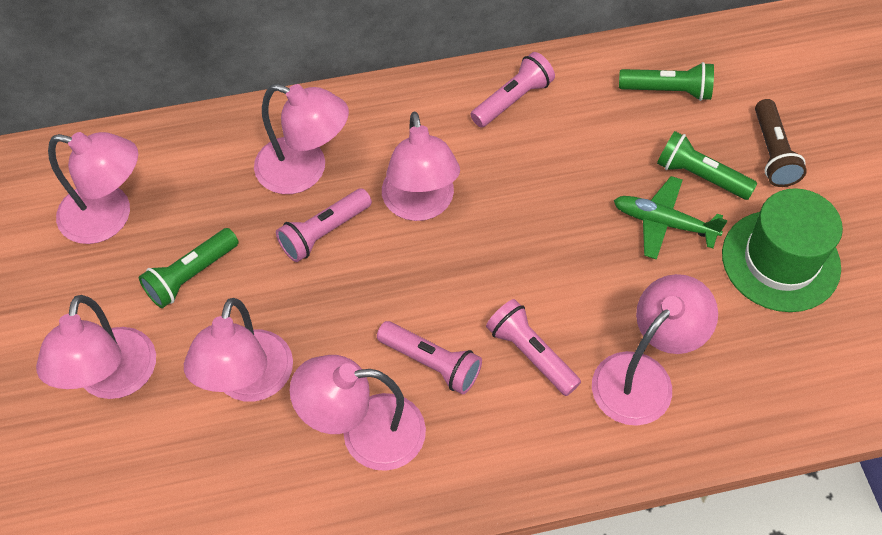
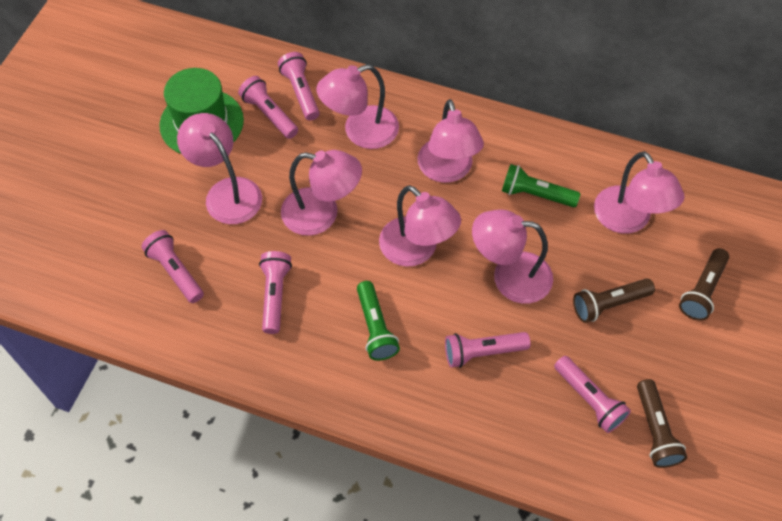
brown flashlight: 1 -> 3
green flashlight: 3 -> 2
green plane: 1 -> 0
pink flashlight: 4 -> 6

